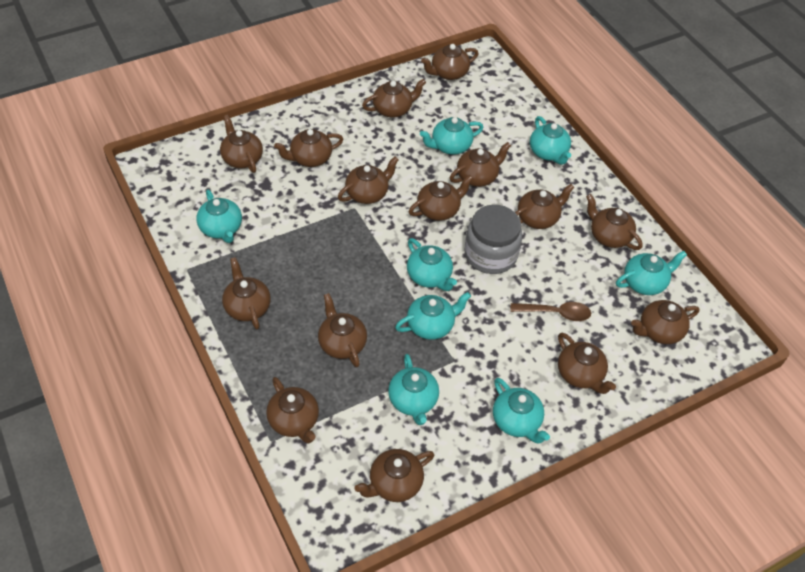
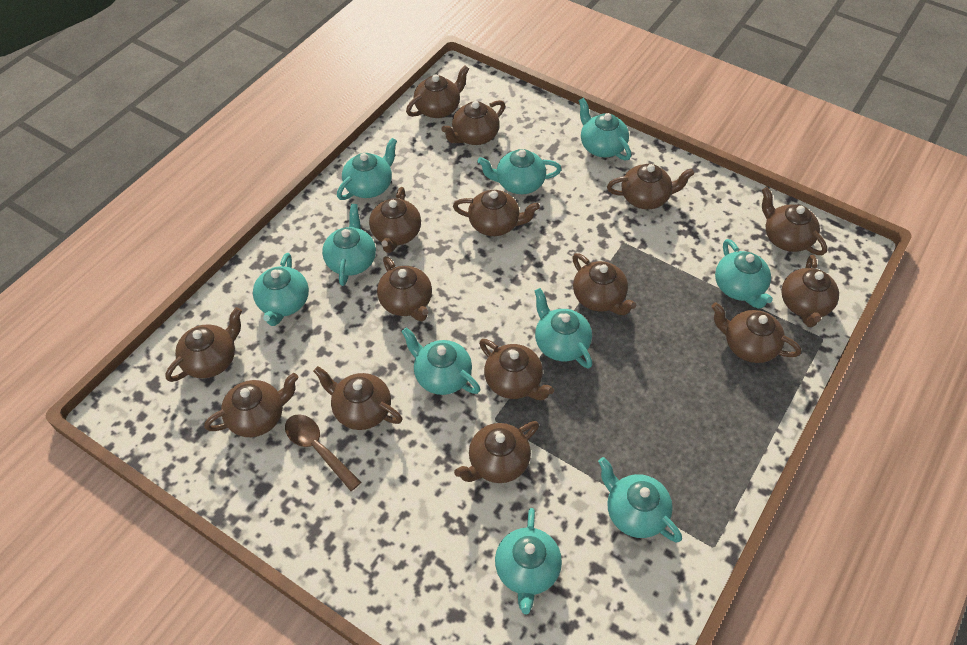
grey jar: 1 -> 0
turquoise teapot: 8 -> 10

